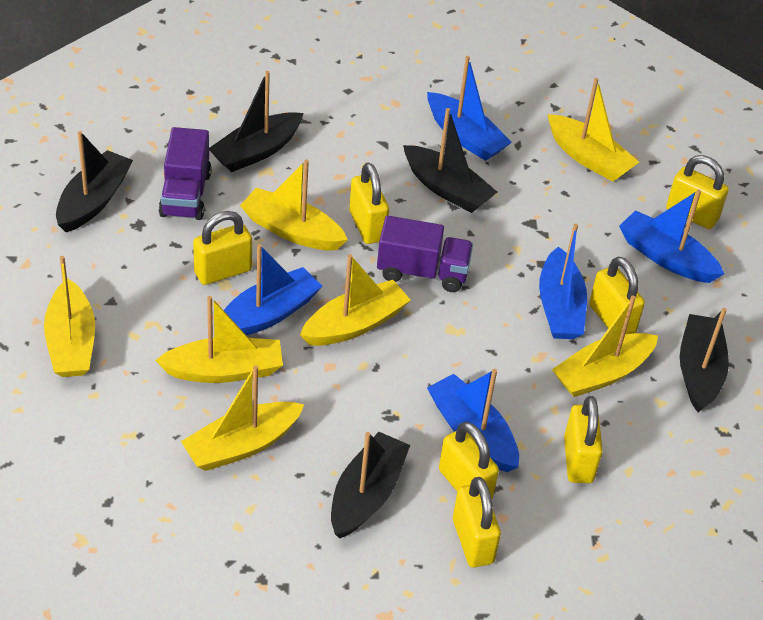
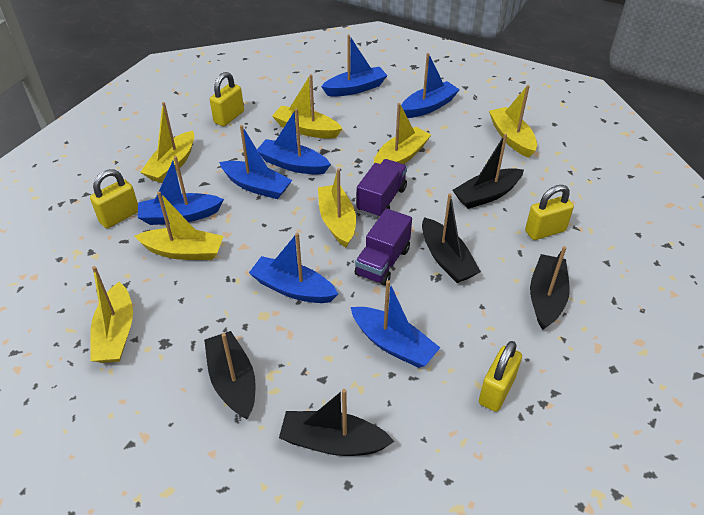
blue boat: 5 -> 7
yellow padlock: 7 -> 4

